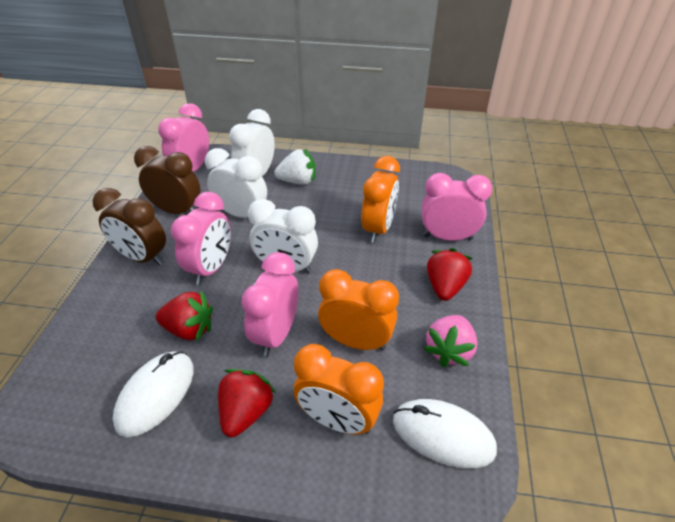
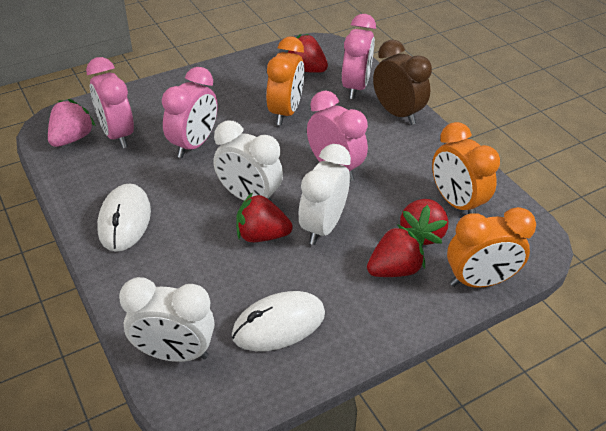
brown clock: 2 -> 1
red strawberry: 3 -> 4
white strawberry: 1 -> 0

